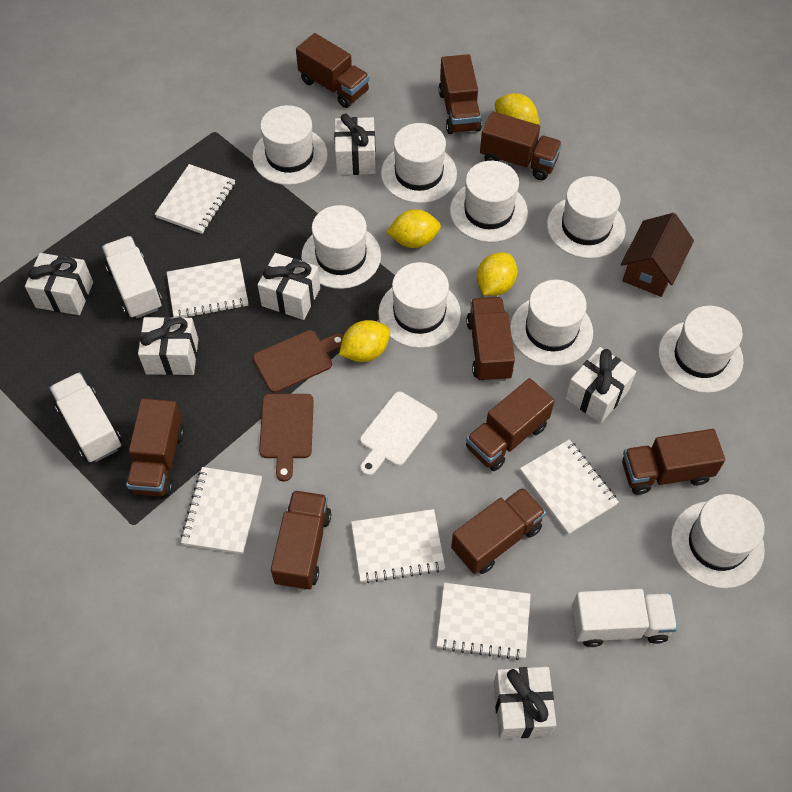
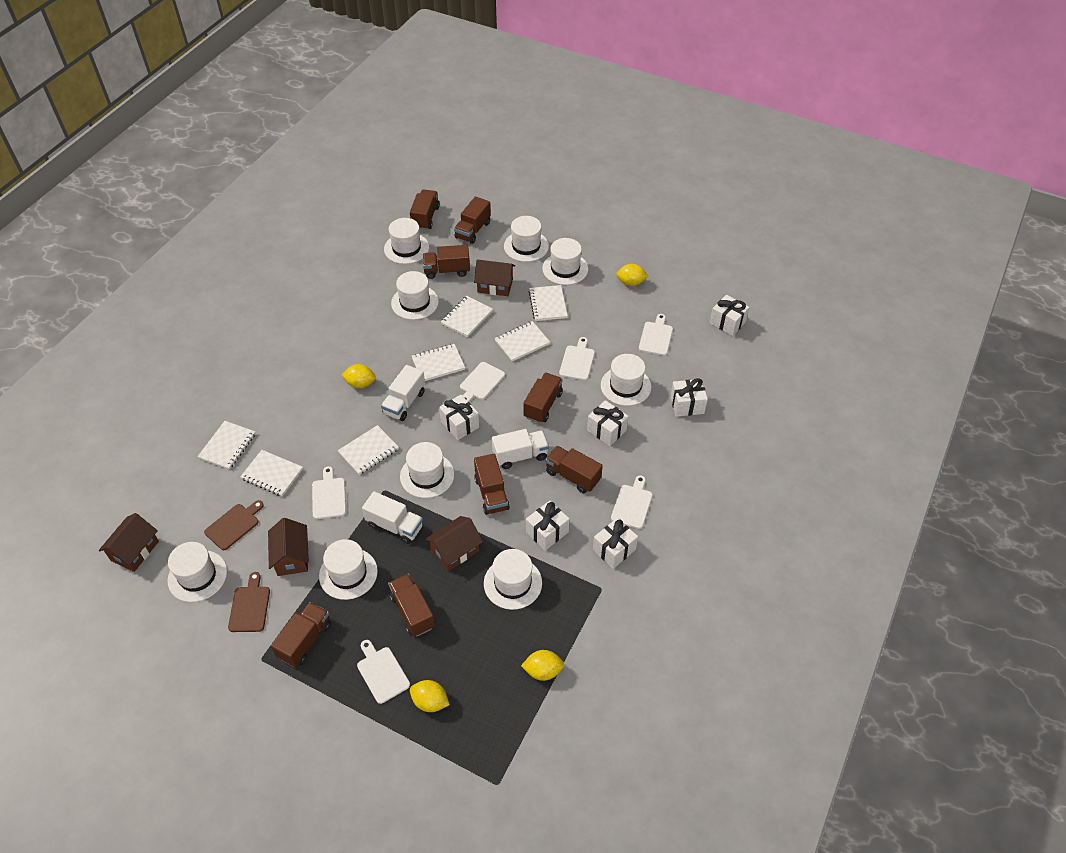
brown house: 1 -> 4
brown truck: 9 -> 8
white cutting board: 1 -> 6
white notebook: 6 -> 7

